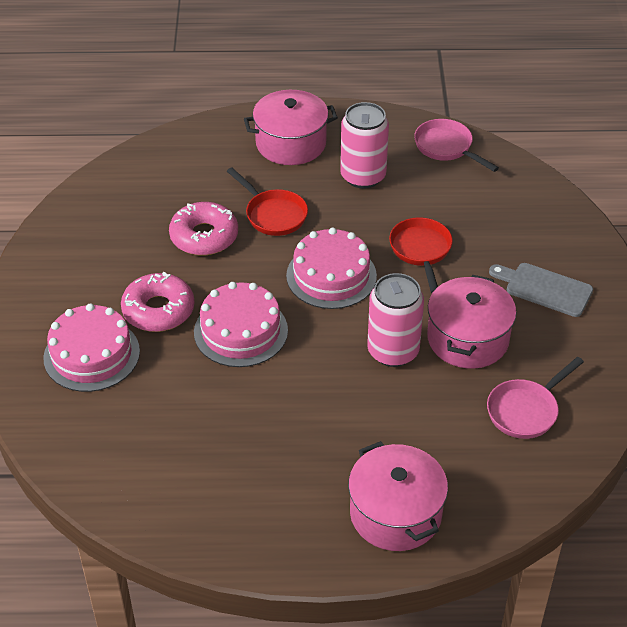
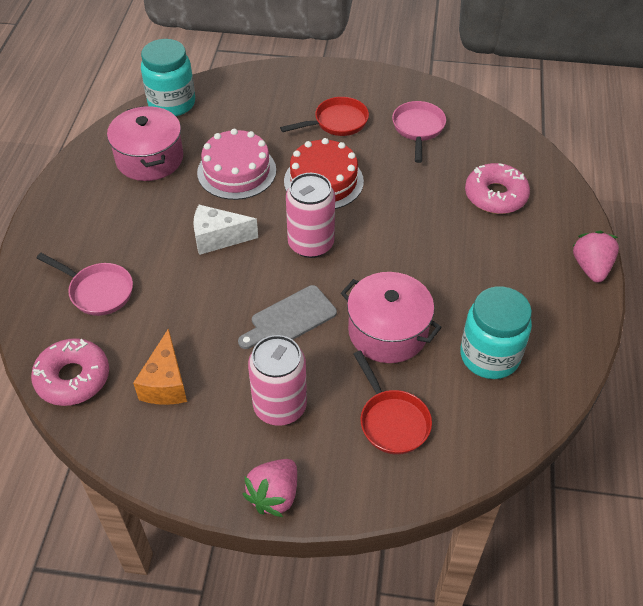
orange cheese: 0 -> 1
pink cake: 3 -> 1
pink pot: 3 -> 2
pink strawberry: 0 -> 2
red cake: 0 -> 1
turquoise jar: 0 -> 2
white cheese: 0 -> 1

